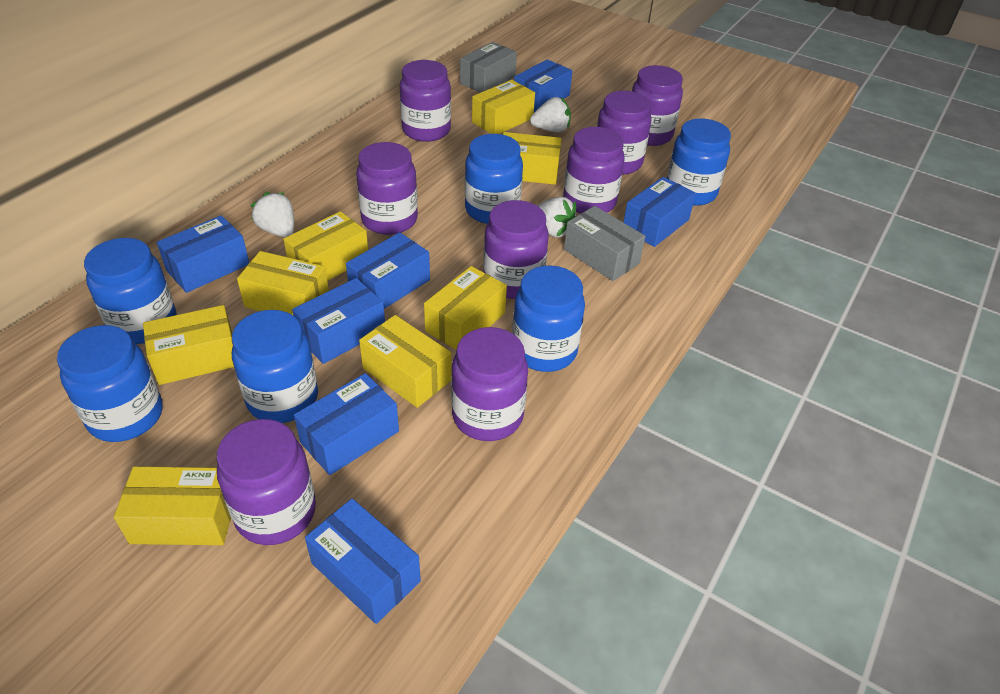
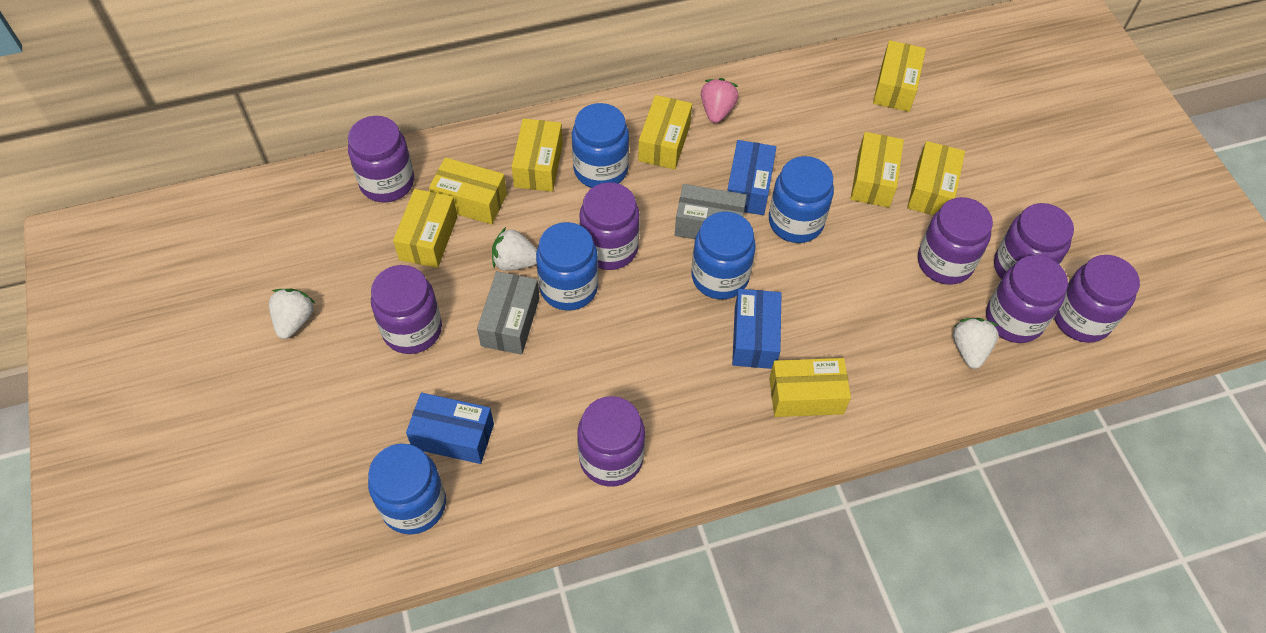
blue box: 7 -> 3
blue jar: 6 -> 5
pink strawberry: 0 -> 1

